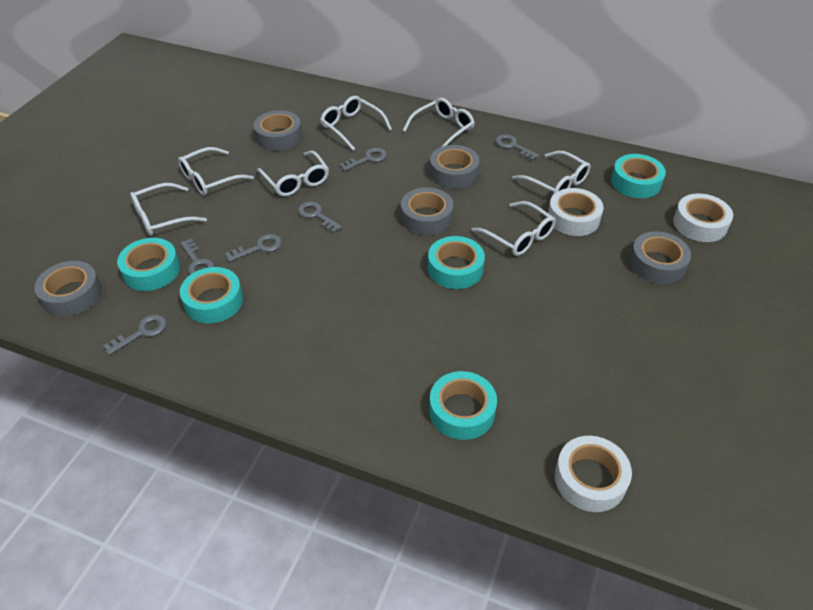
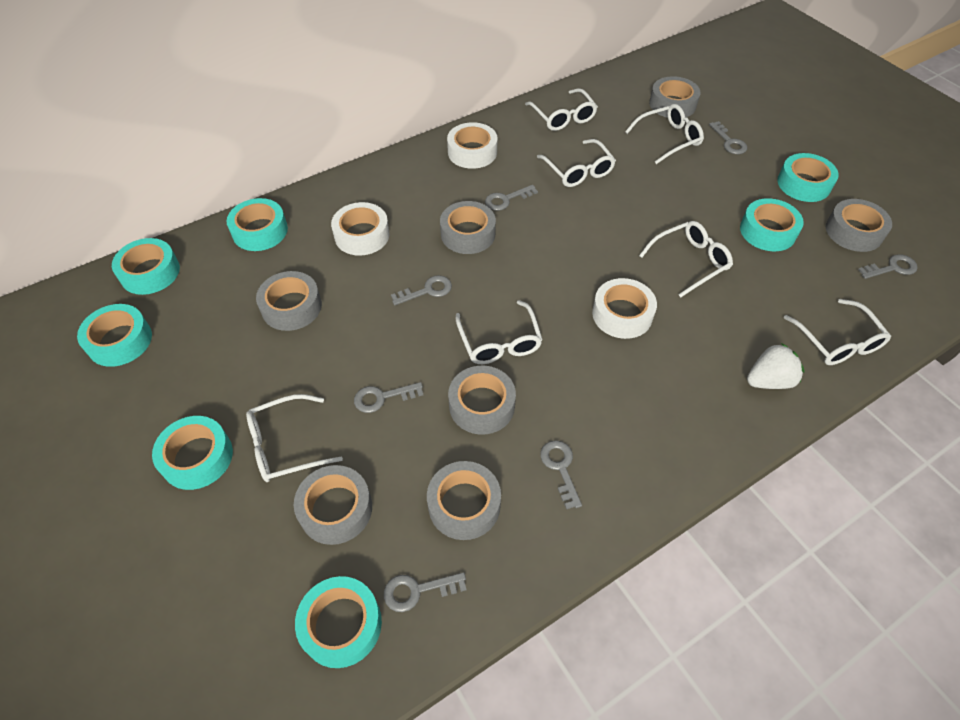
grey key: 6 -> 7
grey tape: 5 -> 7
turquoise tape: 5 -> 7
white strawberry: 0 -> 1

